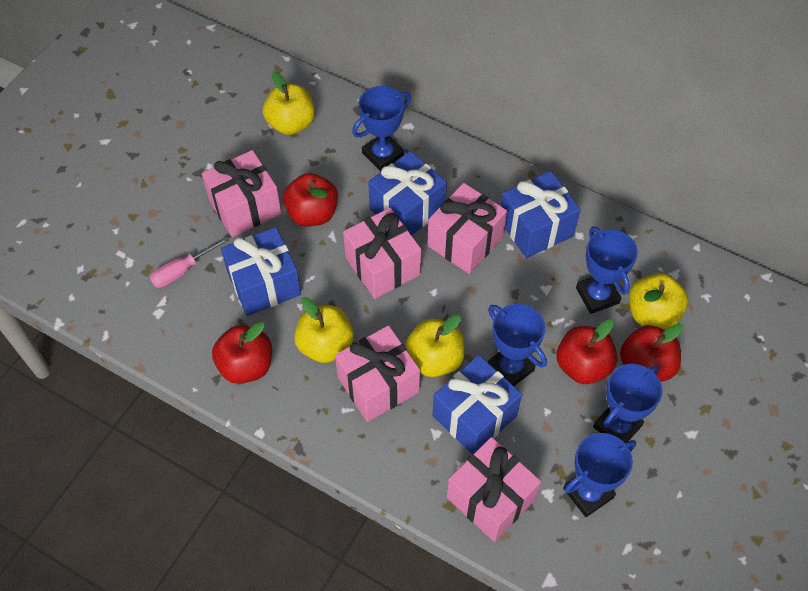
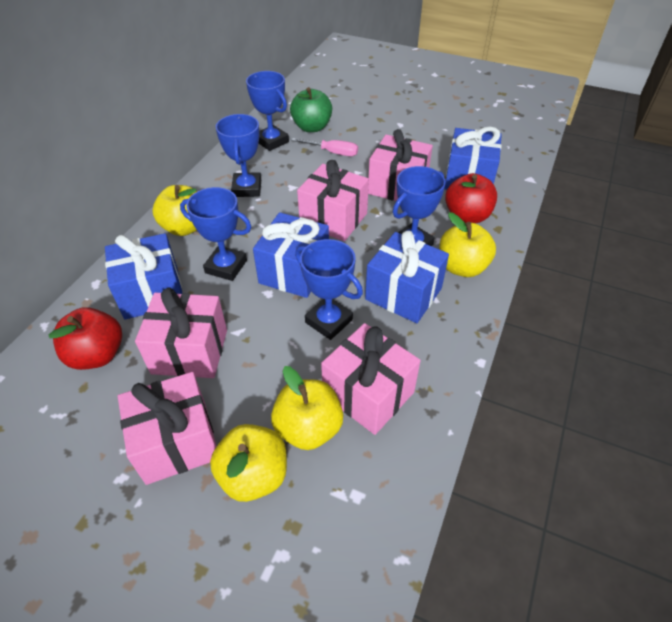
green apple: 0 -> 1
red apple: 4 -> 2

